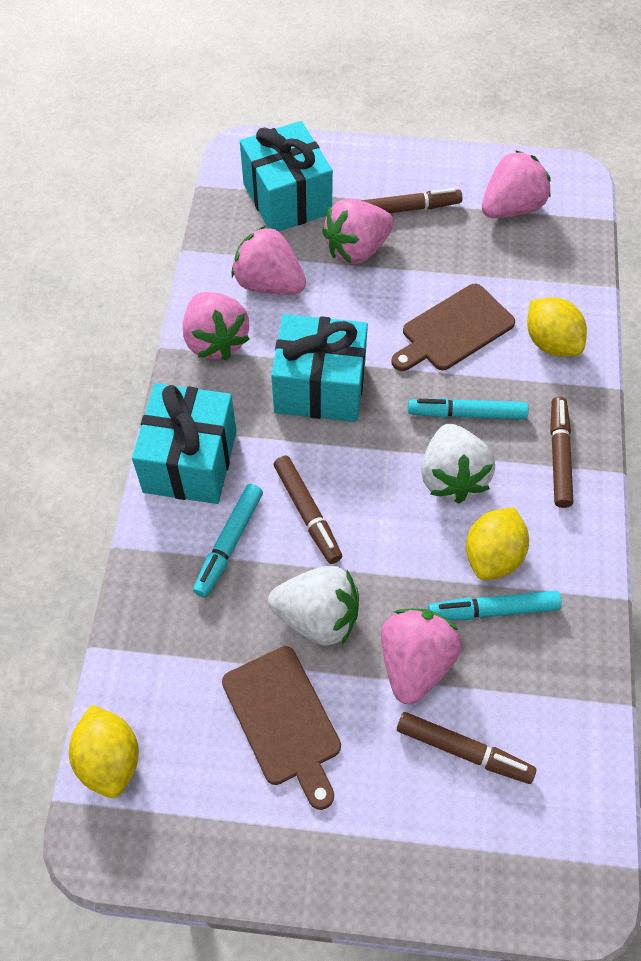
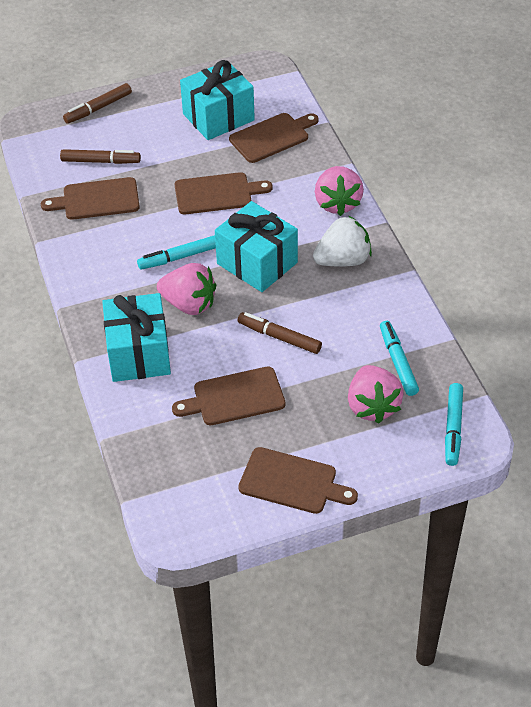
brown cutting board: 2 -> 5
brown marker: 4 -> 3
pink strawberry: 5 -> 3
white strawberry: 2 -> 1
yellow lemon: 3 -> 0

